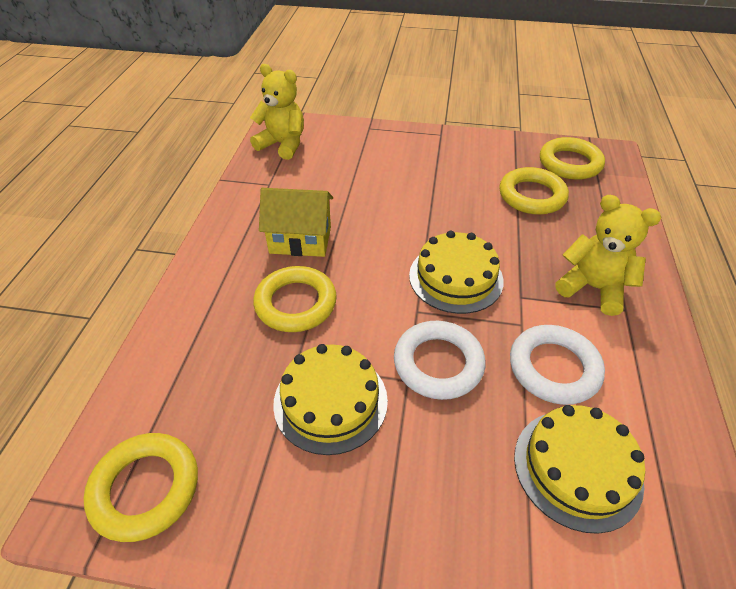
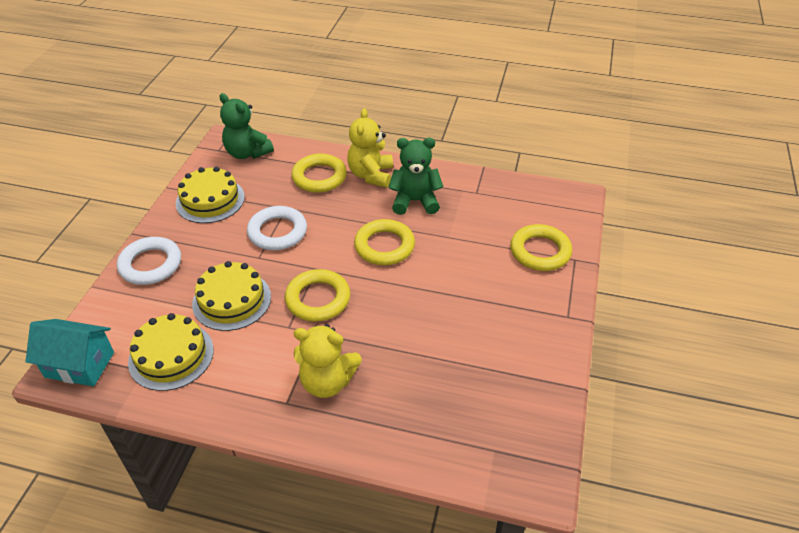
green teddy bear: 0 -> 2
turquoise house: 0 -> 1
yellow house: 1 -> 0

